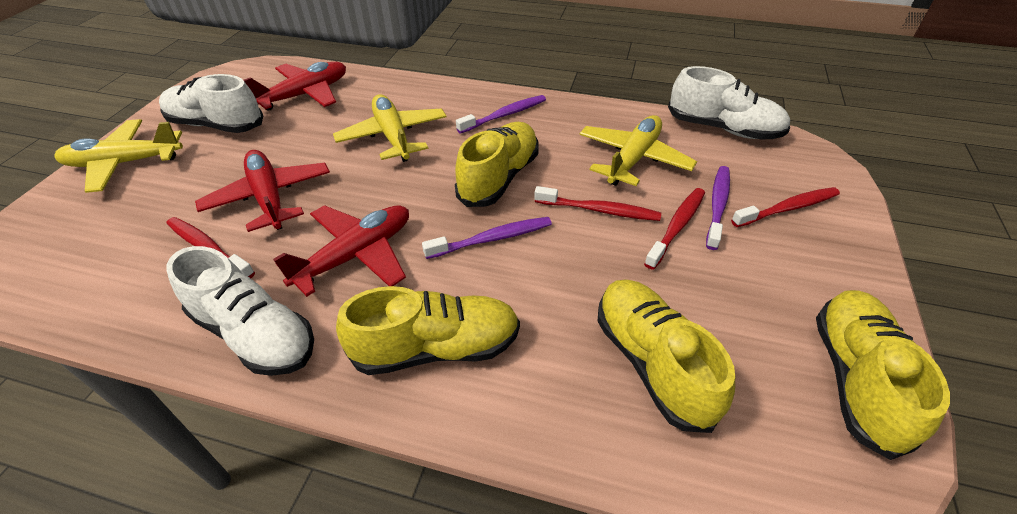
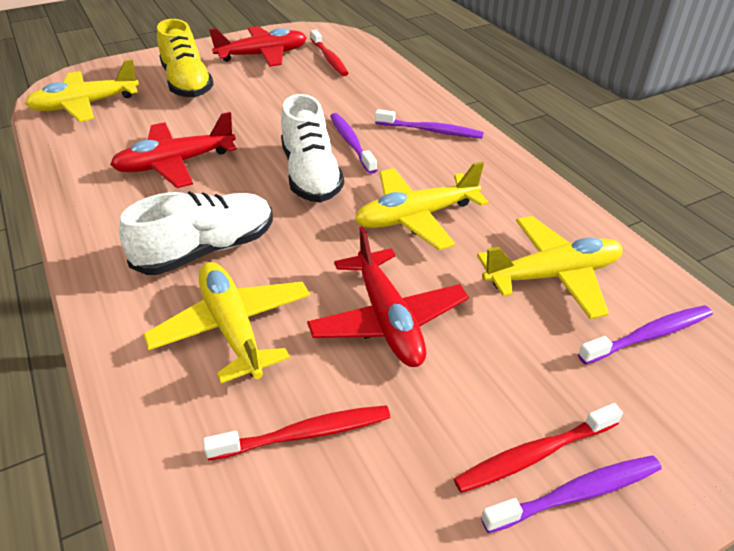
purple toothbrush: 3 -> 4
red toothbrush: 4 -> 3
white shoe: 3 -> 2
yellow plane: 3 -> 4
yellow shoe: 4 -> 1

